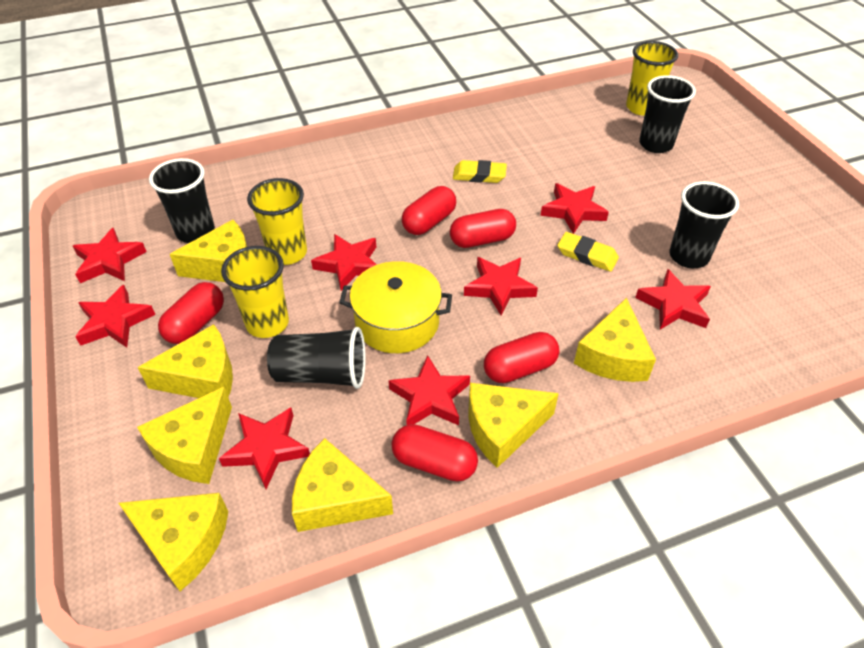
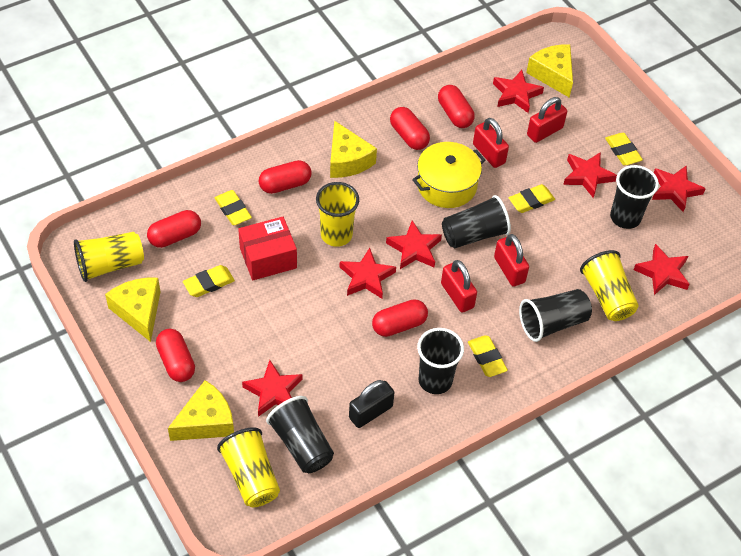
black cup: 4 -> 5
black padlock: 0 -> 1
red box: 0 -> 1
red capsule: 5 -> 6
red padlock: 0 -> 4
red star: 8 -> 7
yellow cheese: 7 -> 4
yellow cup: 3 -> 4
yellow eraser: 2 -> 5

